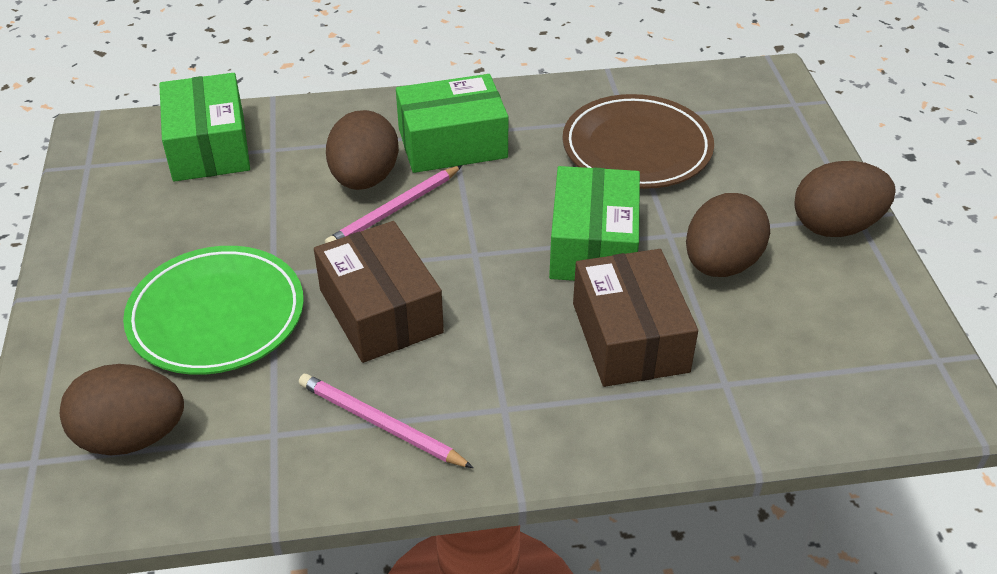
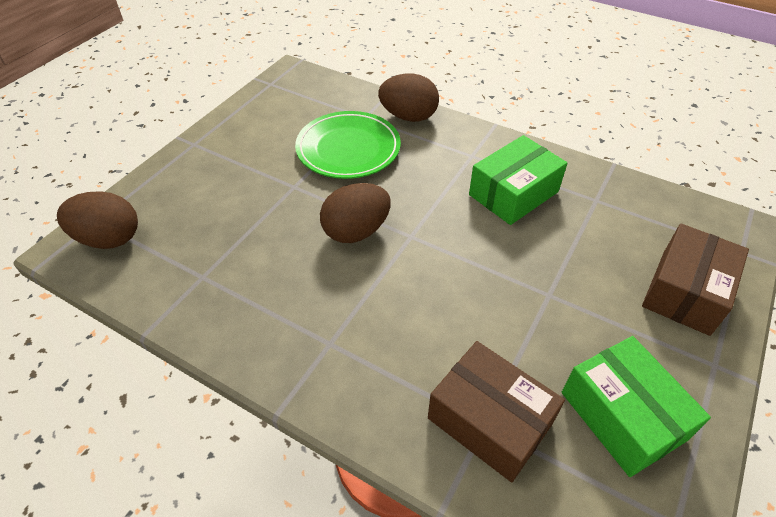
brown egg: 4 -> 3
brown plate: 1 -> 0
green box: 3 -> 2
pink pencil: 2 -> 0

